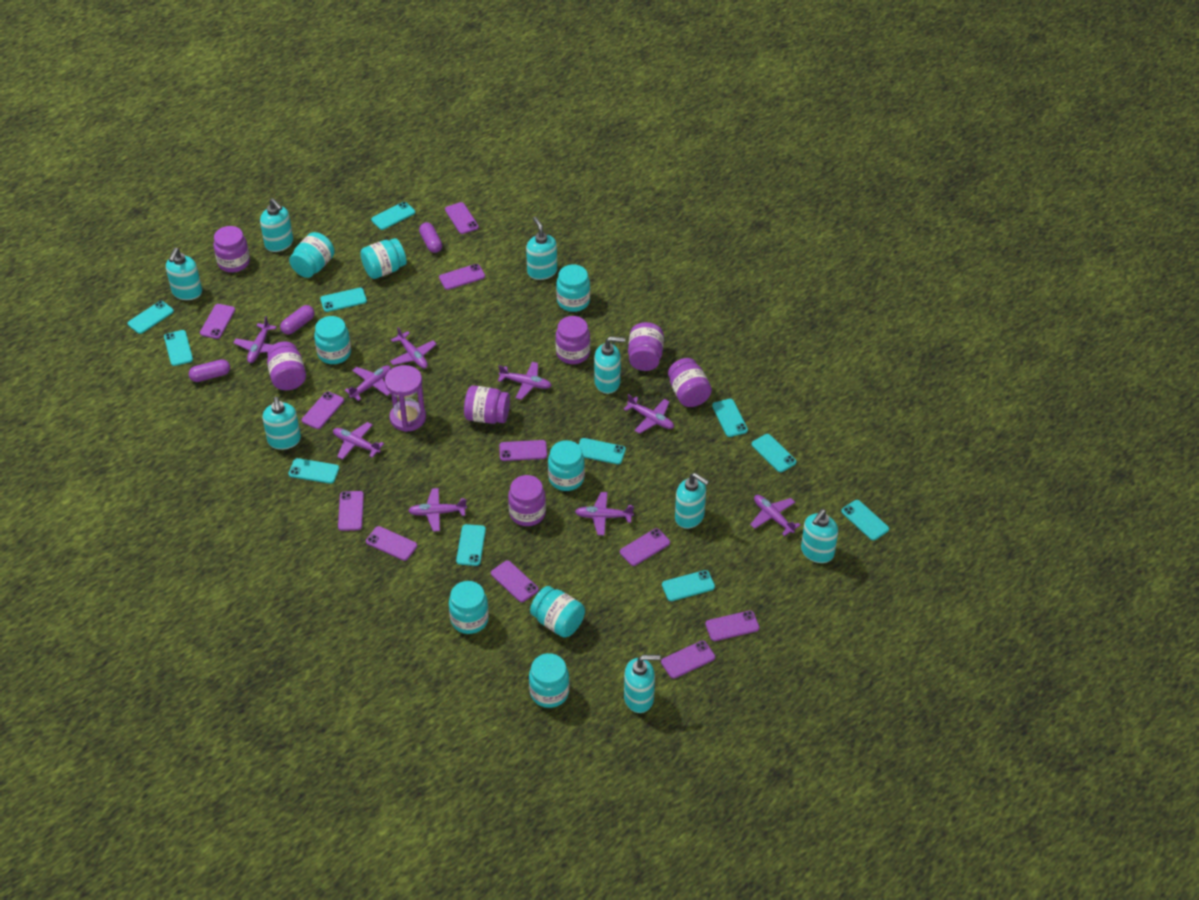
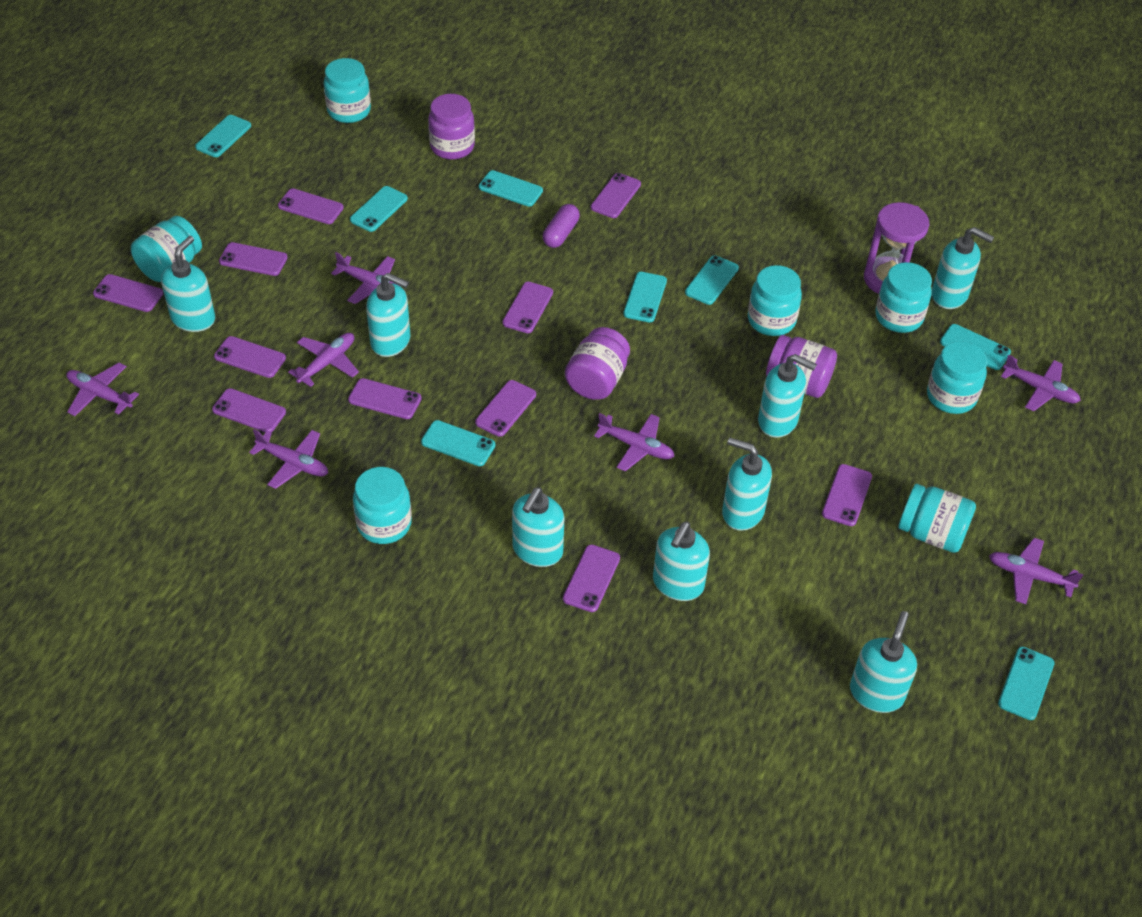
purple capsule: 3 -> 1
purple jar: 7 -> 3
purple plane: 9 -> 7
turquoise jar: 8 -> 7
turquoise phone: 11 -> 8

